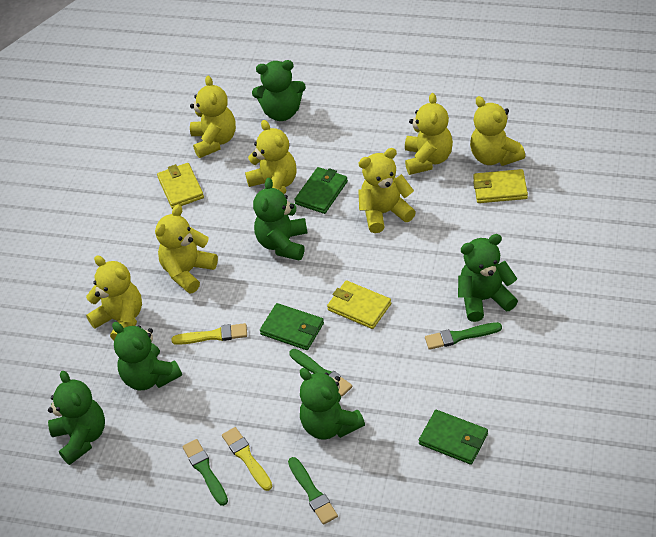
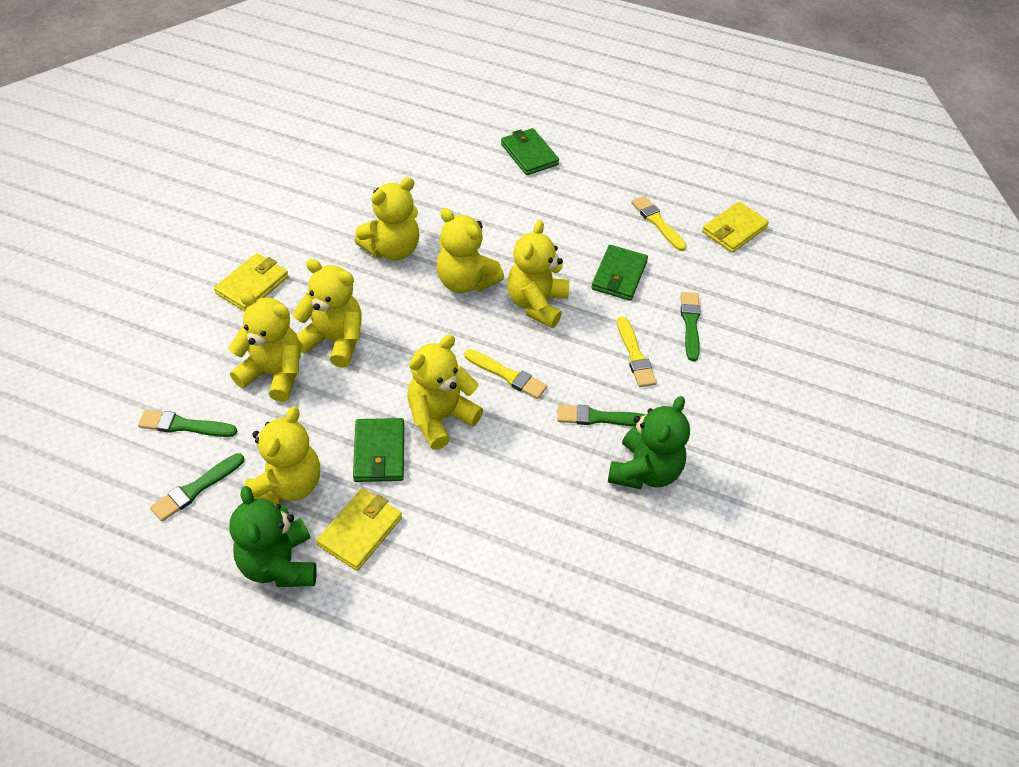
green teddy bear: 6 -> 2
yellow brush: 2 -> 3

